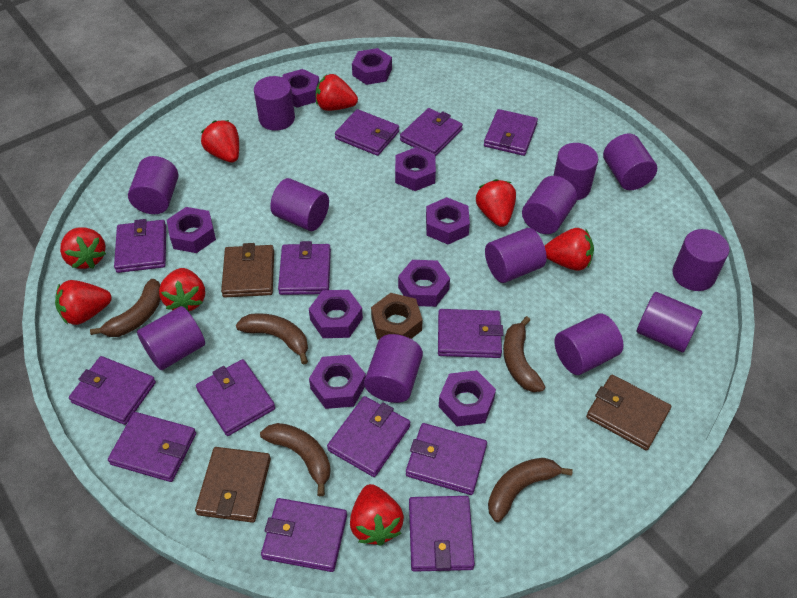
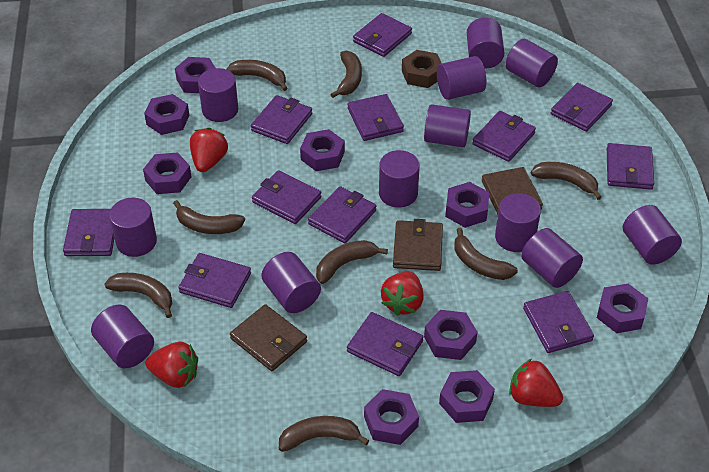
brown banana: 5 -> 8
purple wallet: 13 -> 12
red strawberry: 8 -> 4

